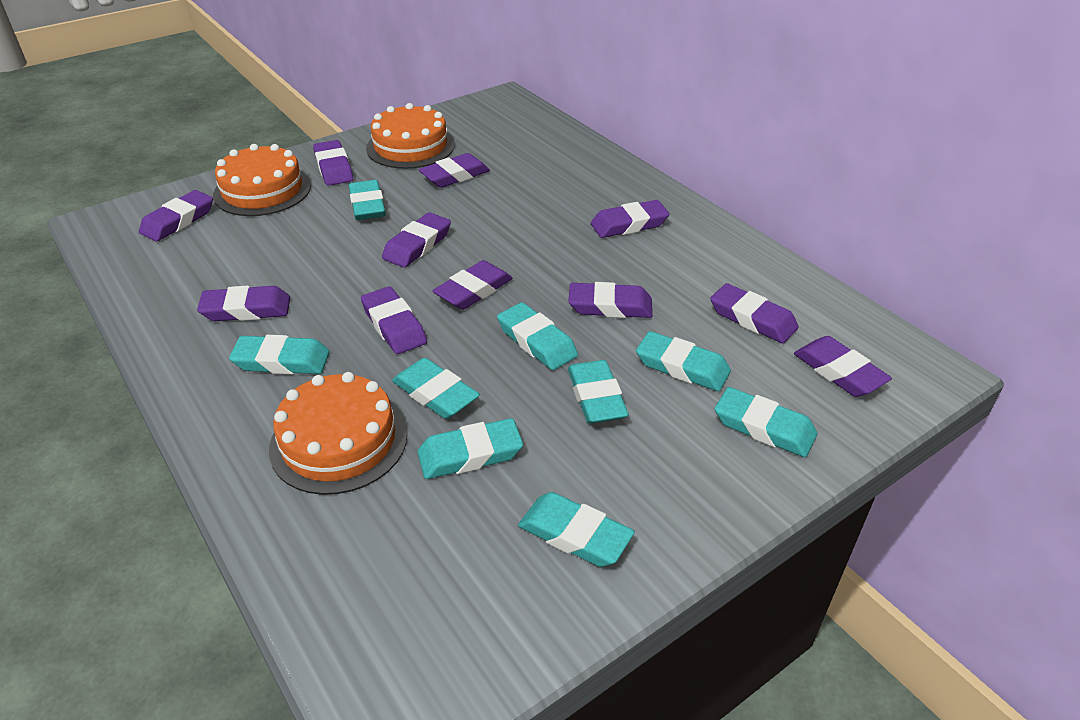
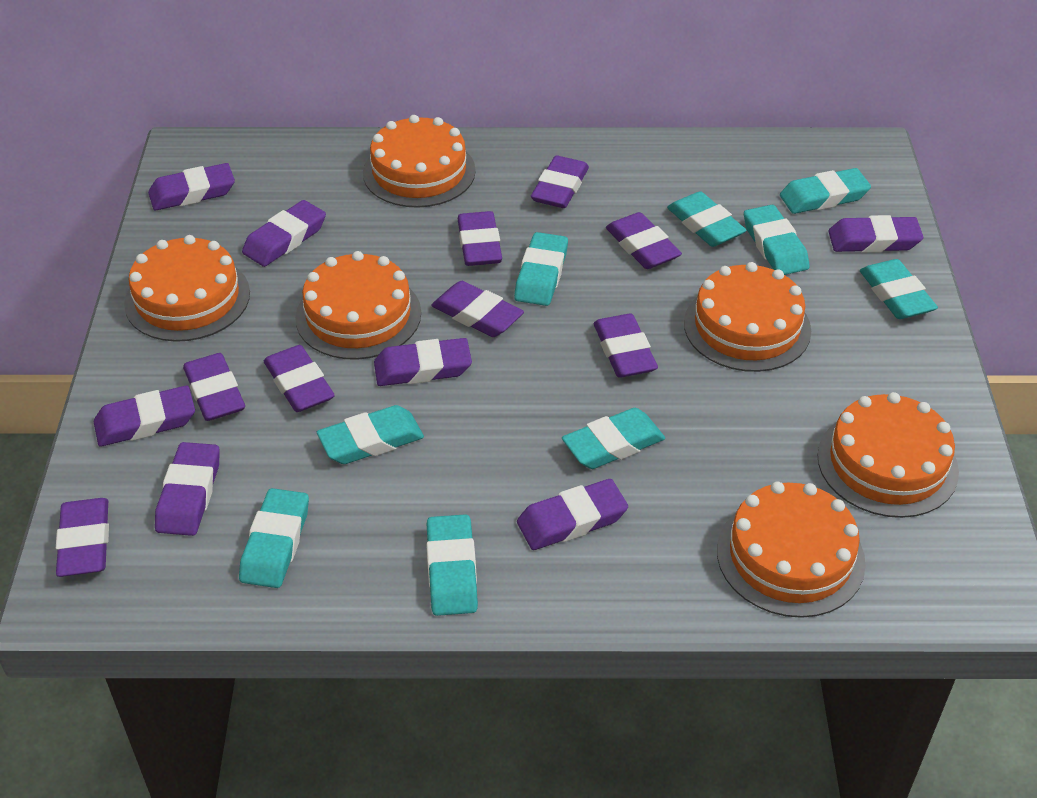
orange cake: 3 -> 6
purple eraser: 11 -> 15

